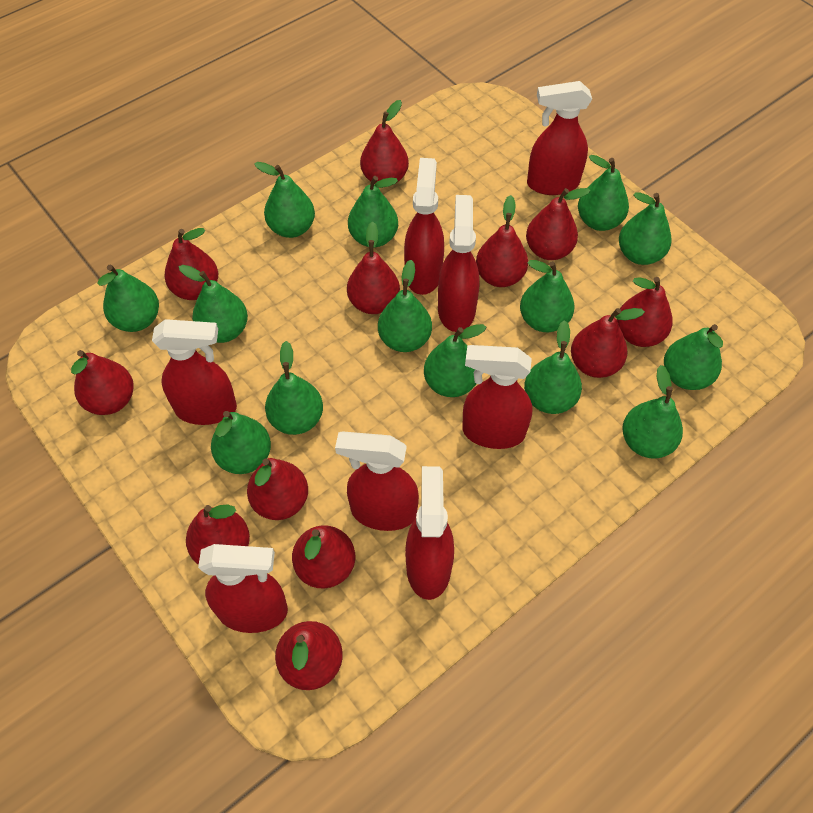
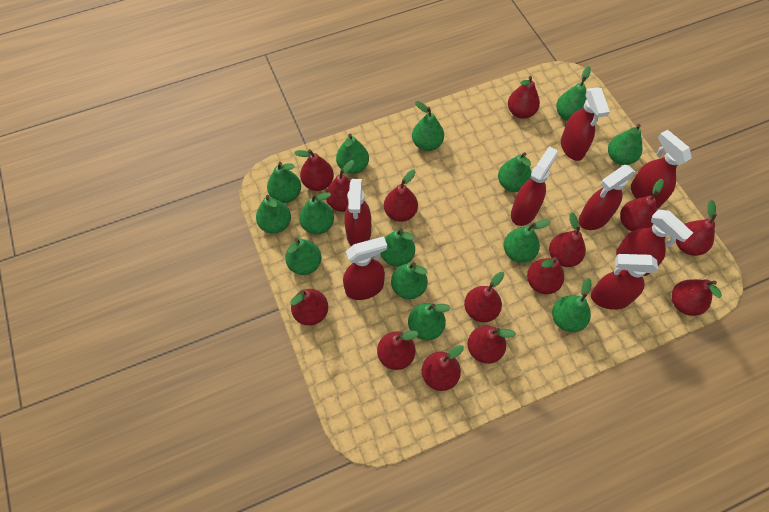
red pear: 12 -> 14

